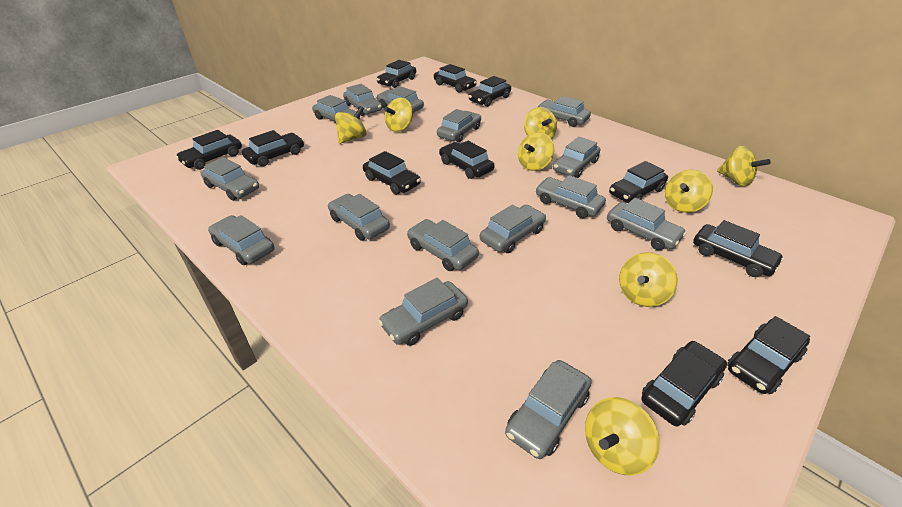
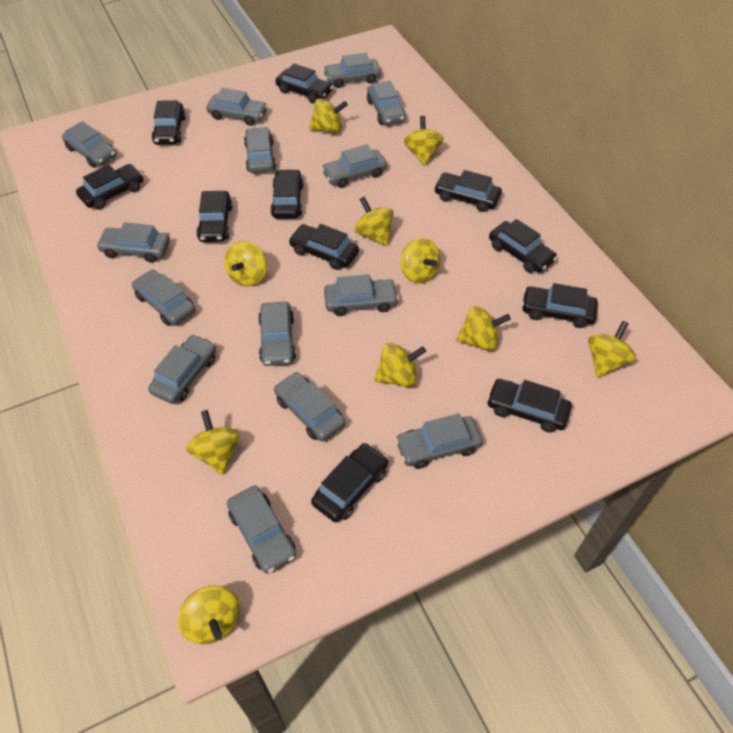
grey car: 15 -> 14
yellow spinning top: 8 -> 10

